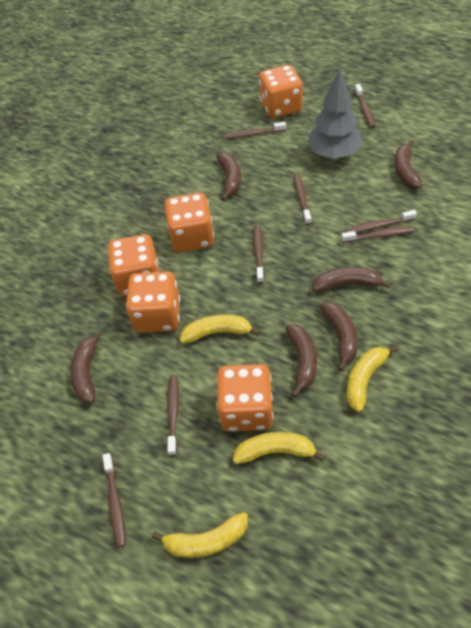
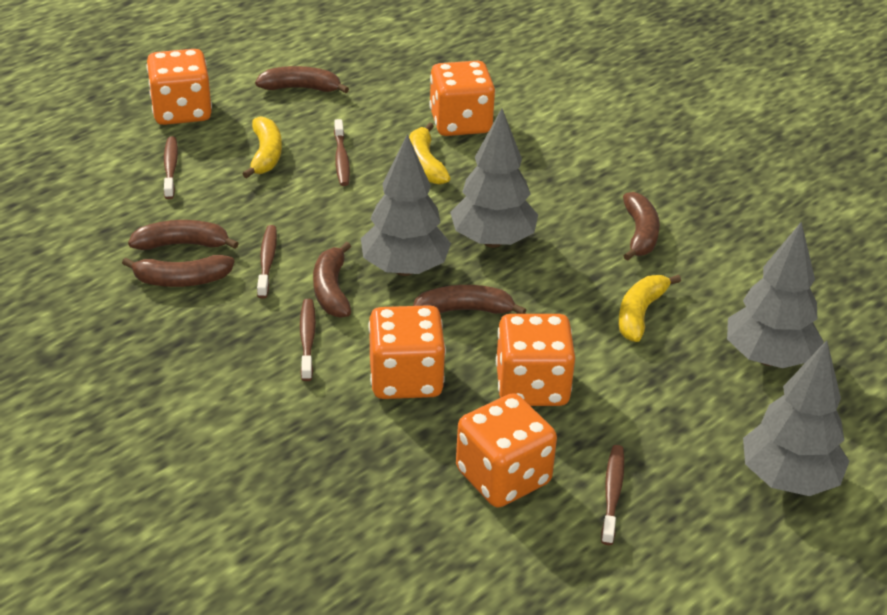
brown toothbrush: 8 -> 5
grey tree: 1 -> 4
yellow banana: 4 -> 3

